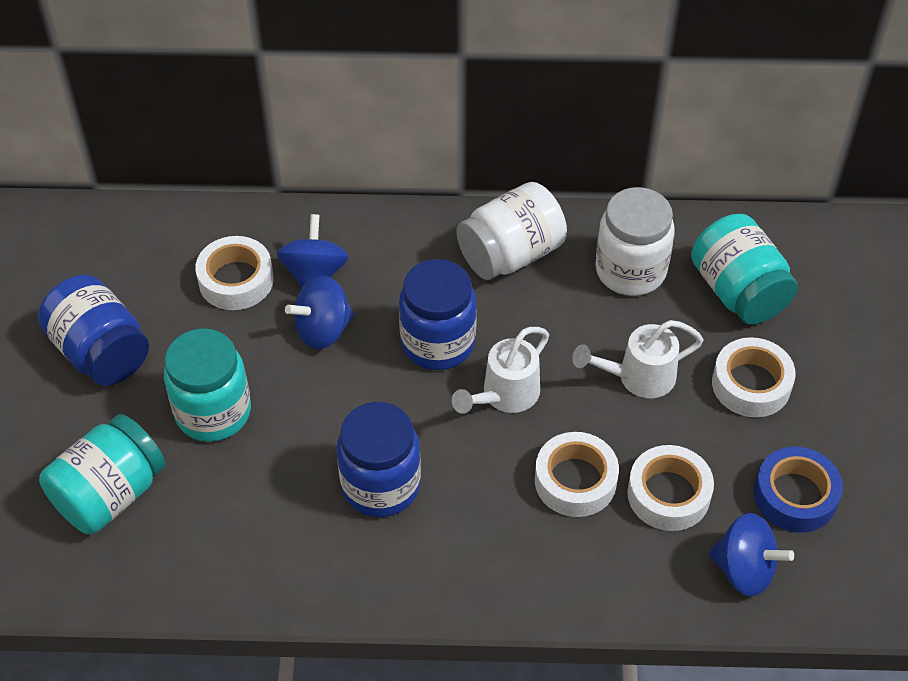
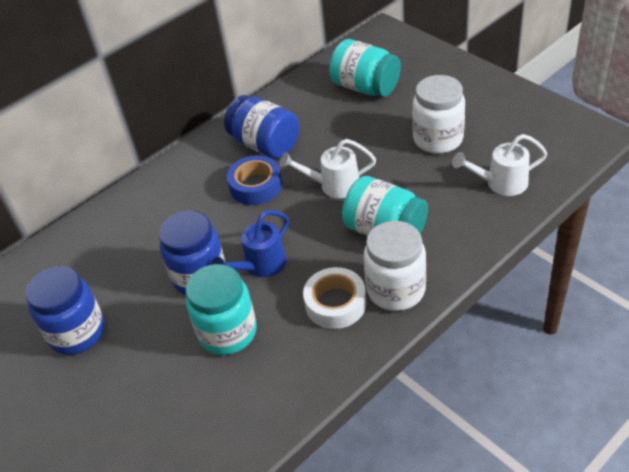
blue spinning top: 3 -> 0
blue watering can: 0 -> 1
white tape: 4 -> 1

